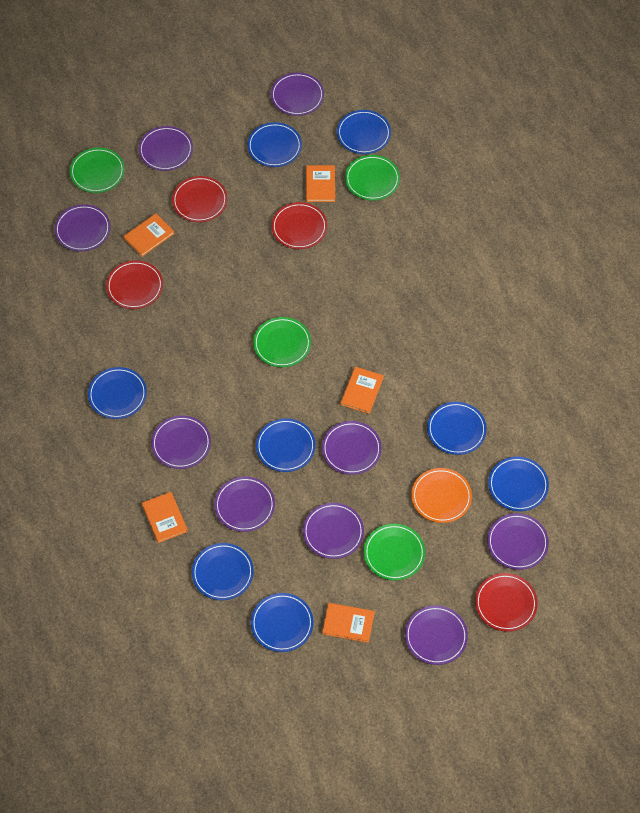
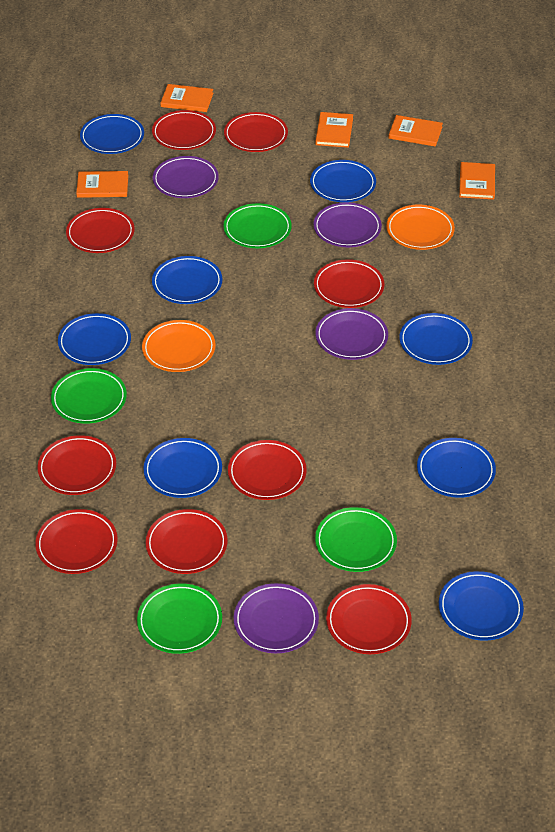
orange plate: 1 -> 2
purple plate: 9 -> 4
red plate: 4 -> 9

